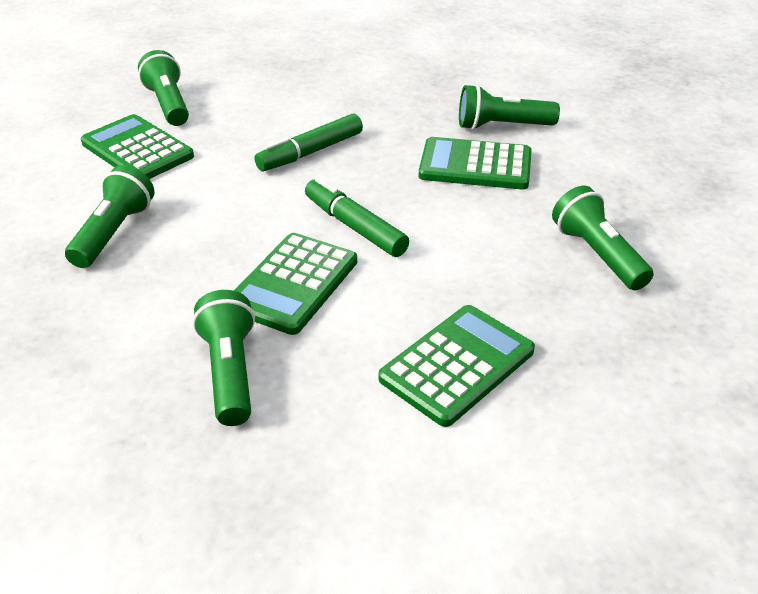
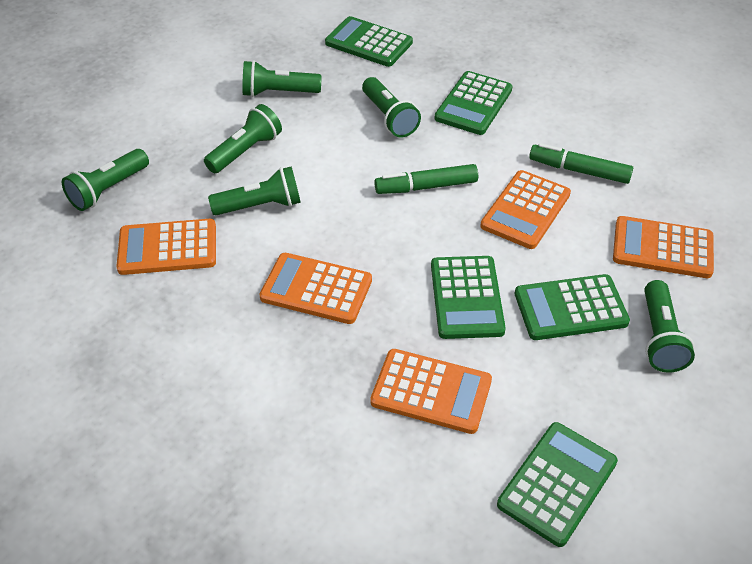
green calculator: 4 -> 5
green flashlight: 5 -> 6
orange calculator: 0 -> 5

